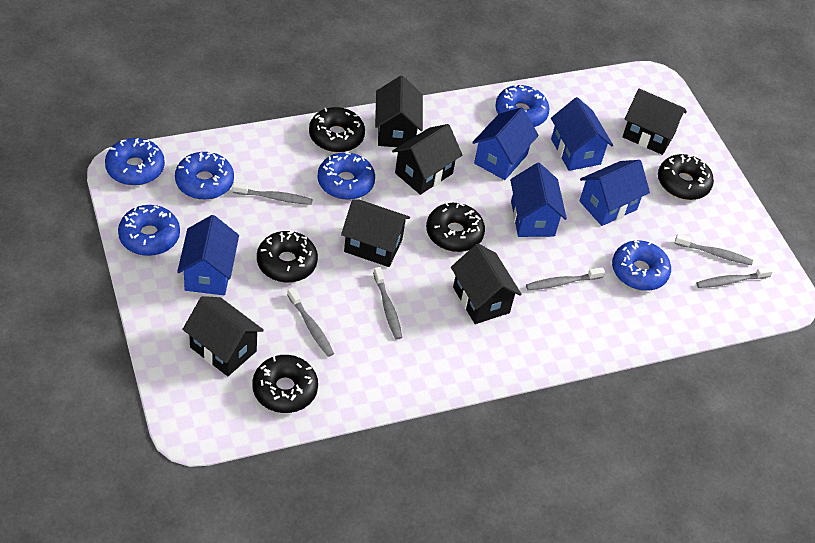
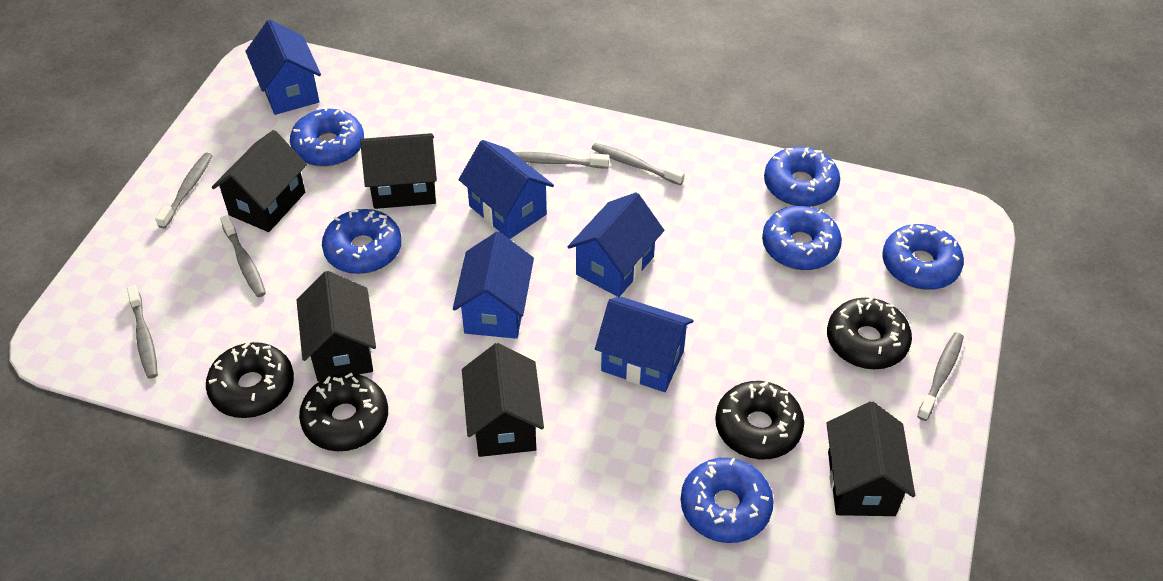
black donut: 5 -> 4
black house: 6 -> 5

